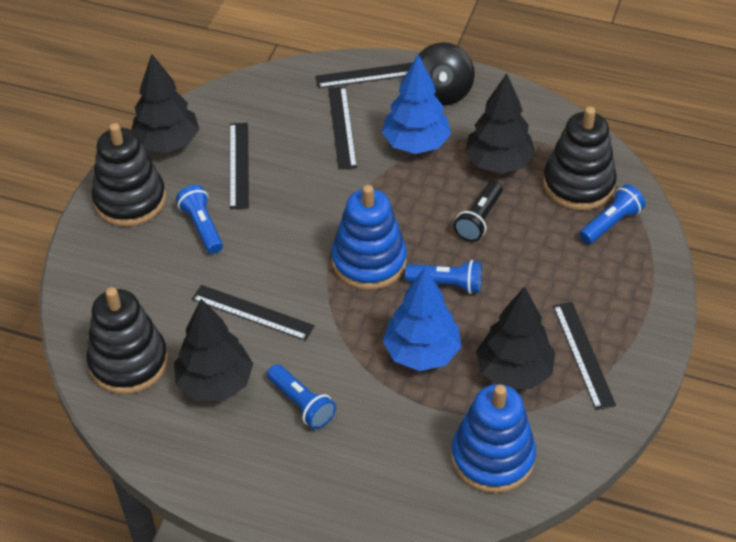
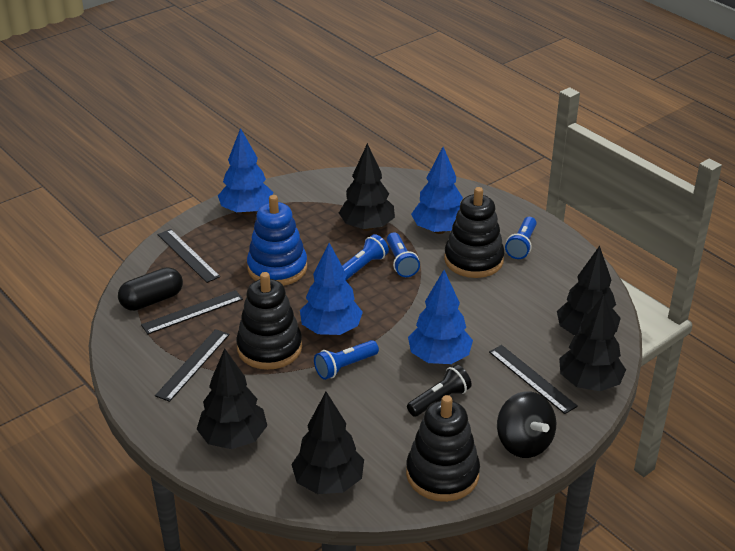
black capsule: 0 -> 1
black ruler: 5 -> 4
black tree: 4 -> 5
blue stacking toy: 2 -> 1
blue tree: 2 -> 4

